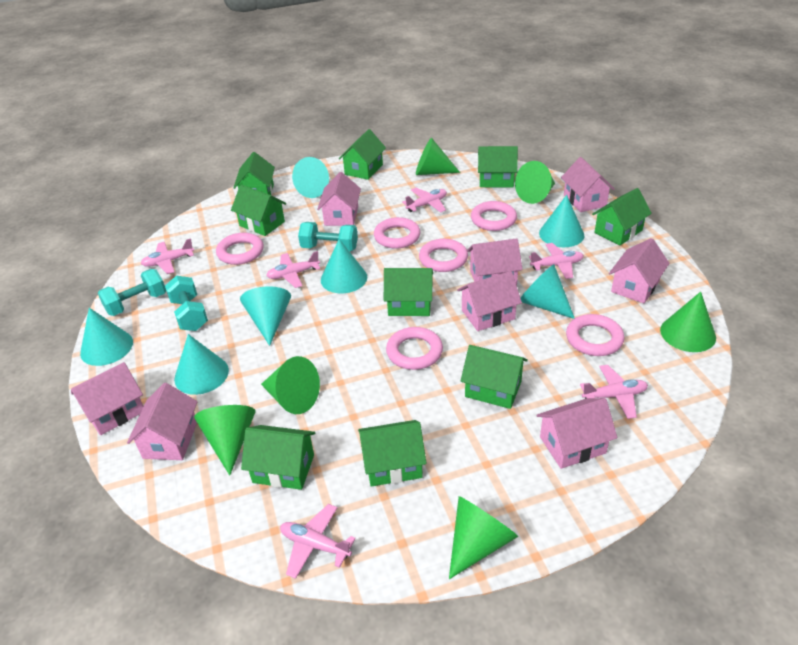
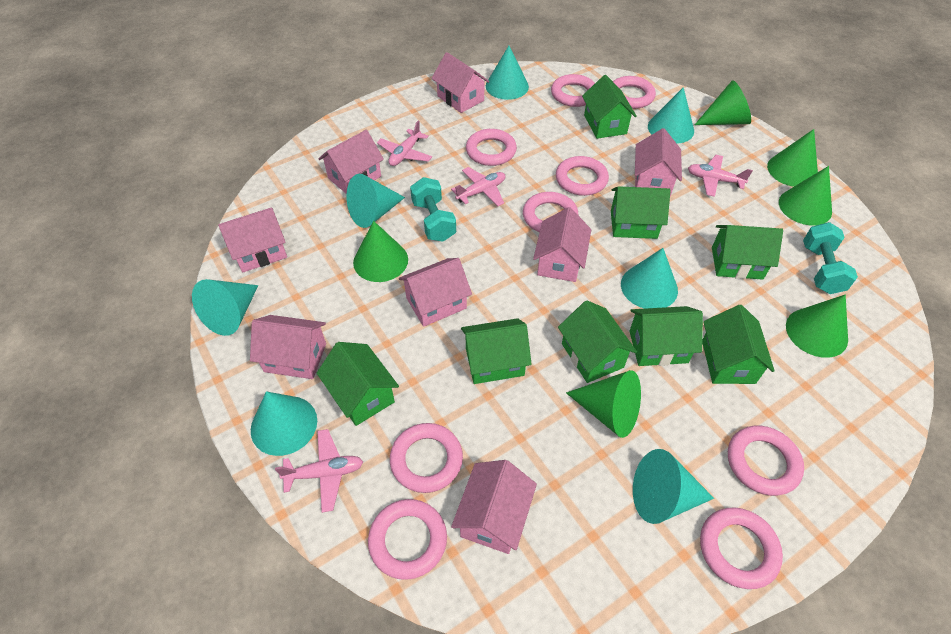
green house: 9 -> 8
pink plane: 6 -> 4
pink ring: 6 -> 9
turquoise dumbbell: 3 -> 2

